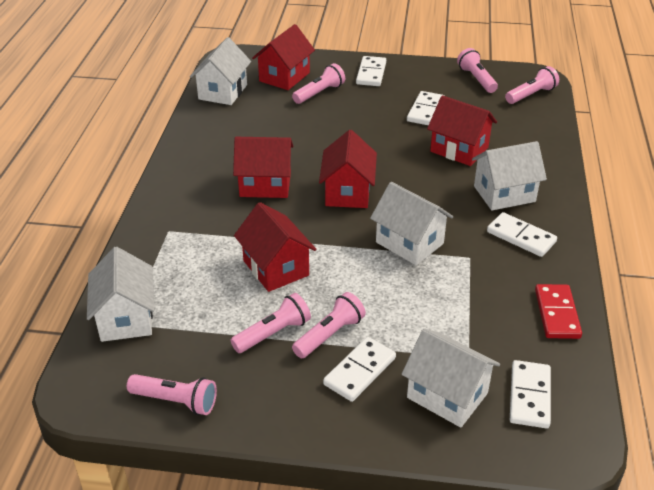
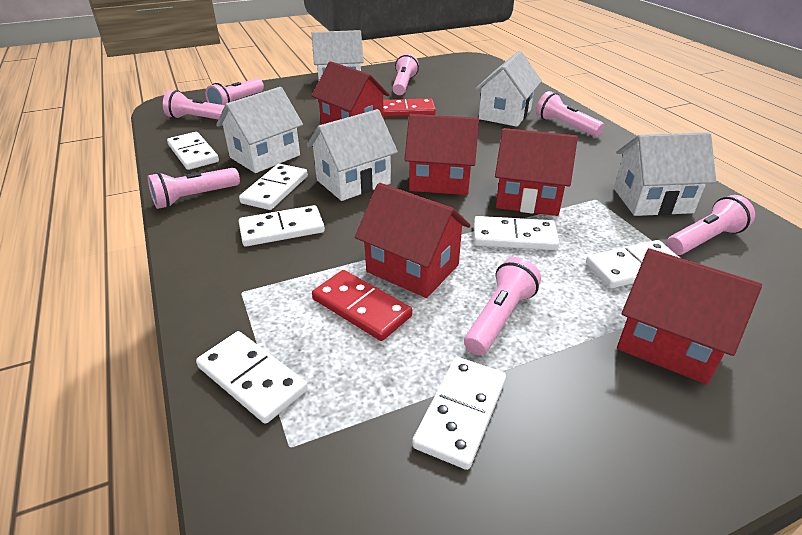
pink flashlight: 6 -> 7
red domino: 1 -> 2
white domino: 5 -> 7

